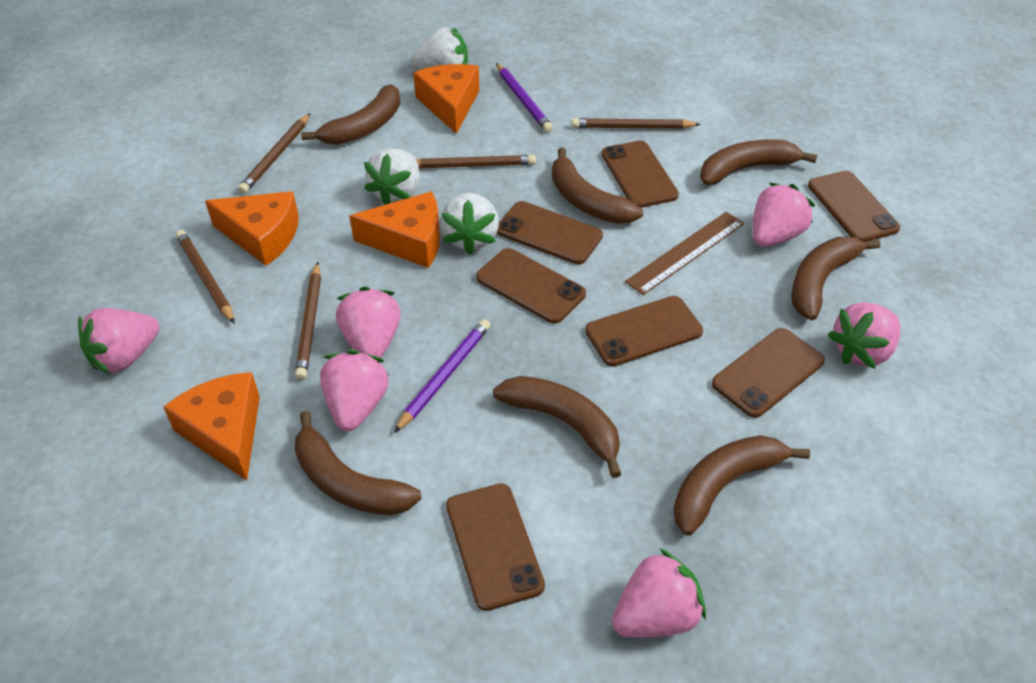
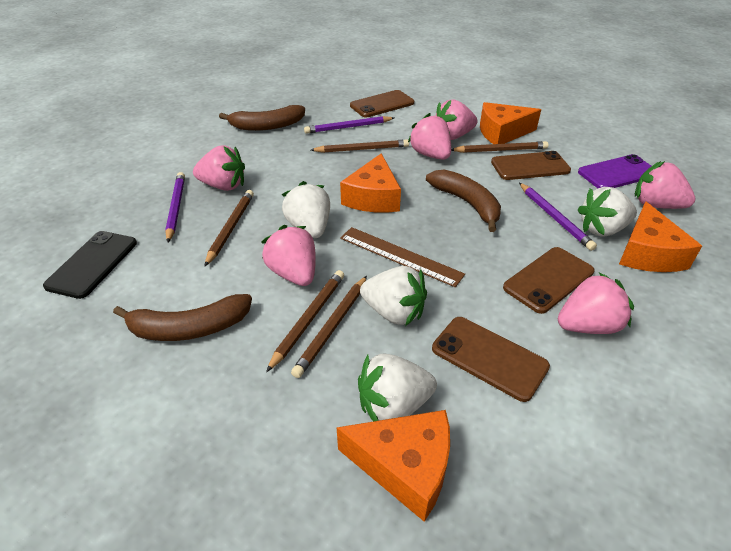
black phone: 0 -> 1
brown banana: 7 -> 3
brown phone: 7 -> 4
purple pencil: 2 -> 3
purple phone: 0 -> 1
white strawberry: 3 -> 4

